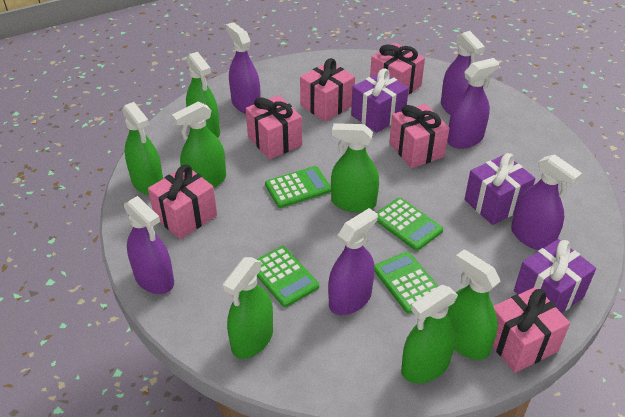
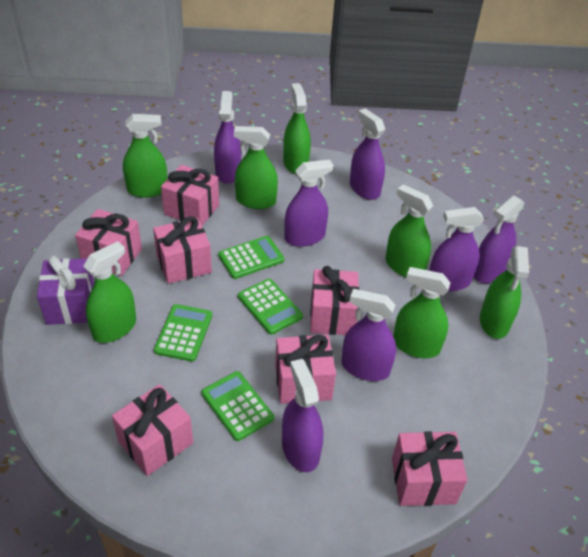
pink gift: 6 -> 7
purple gift: 3 -> 1
purple spray bottle: 6 -> 7

